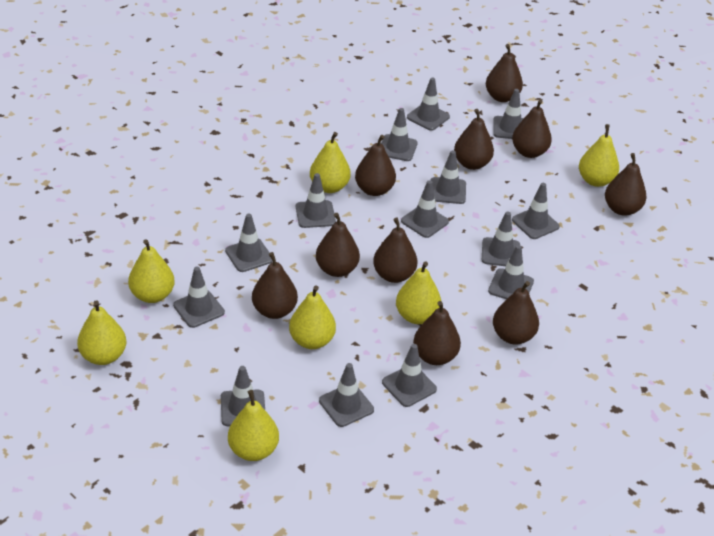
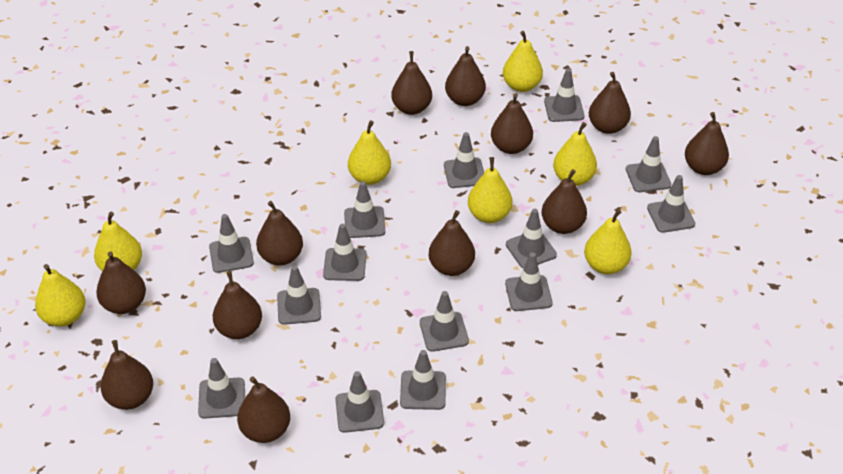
brown pear: 10 -> 12

